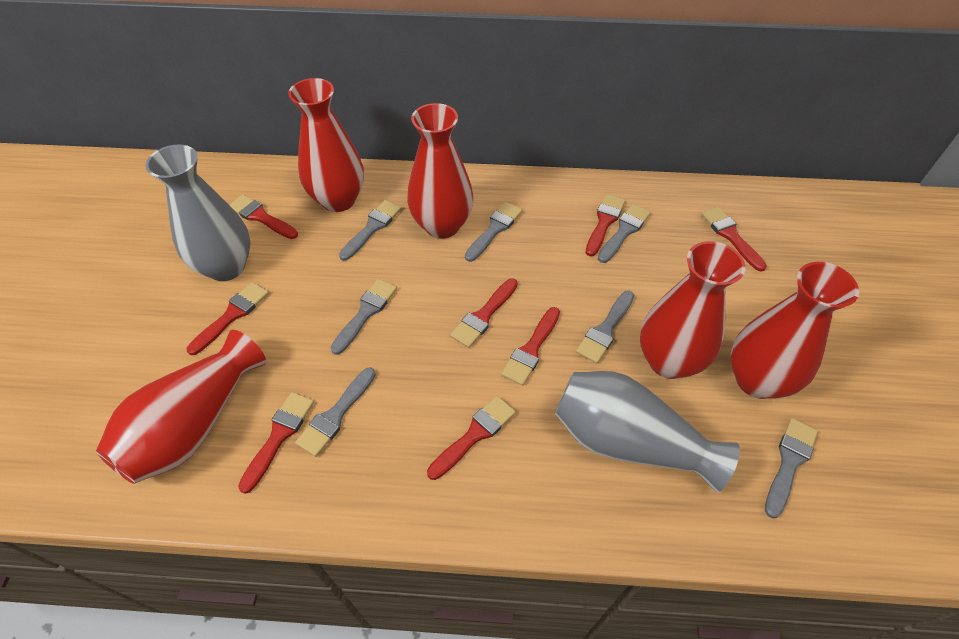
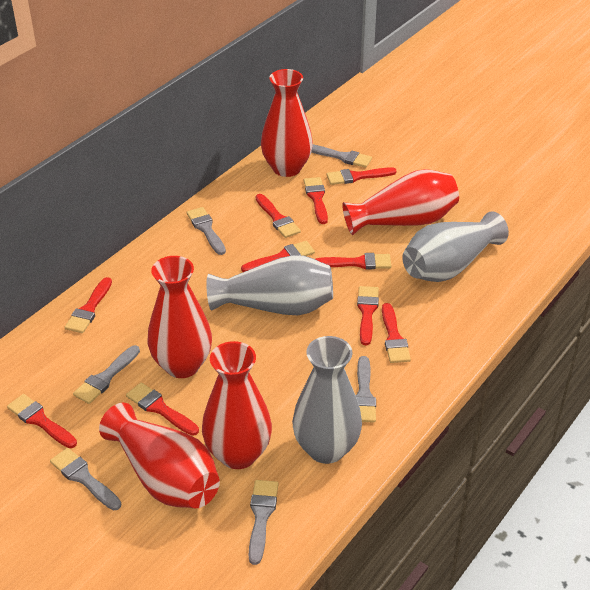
grey brush: 7 -> 6
grey vase: 2 -> 3
red brush: 8 -> 10

